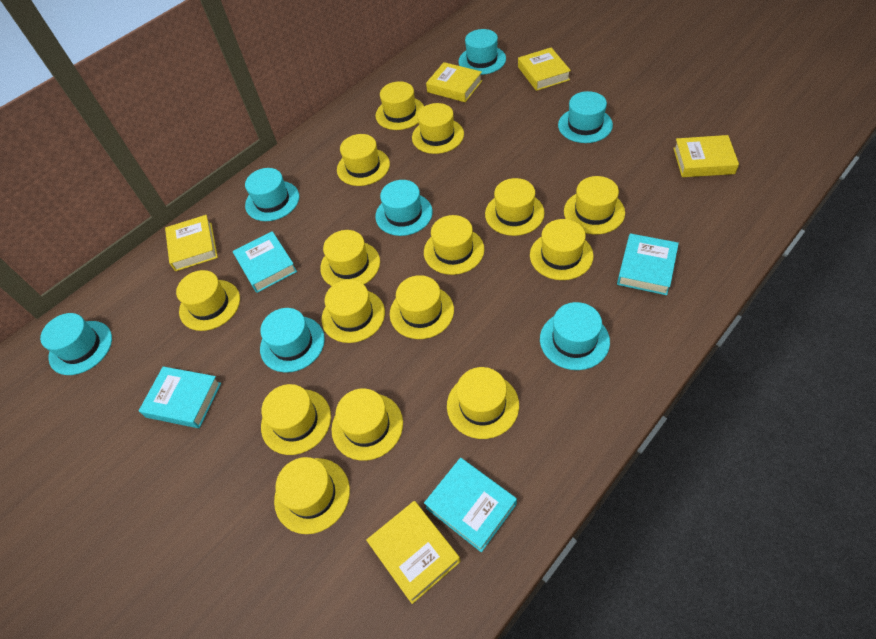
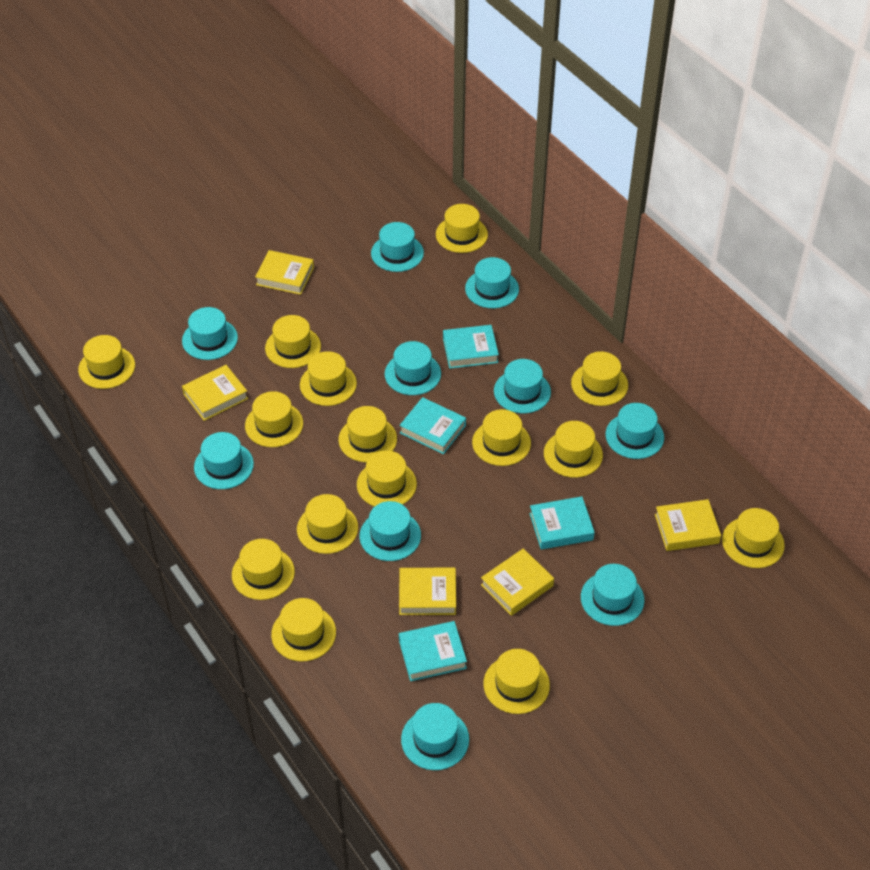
turquoise hat: 7 -> 10

